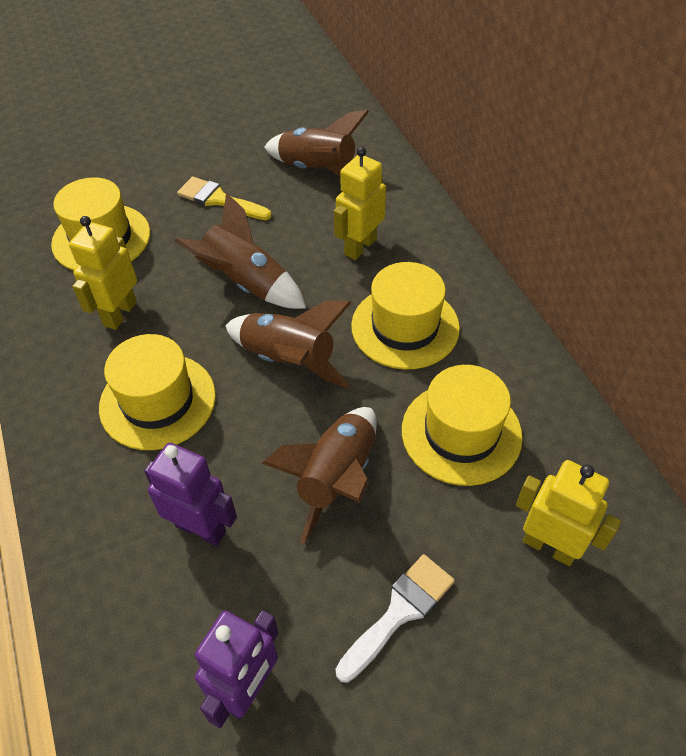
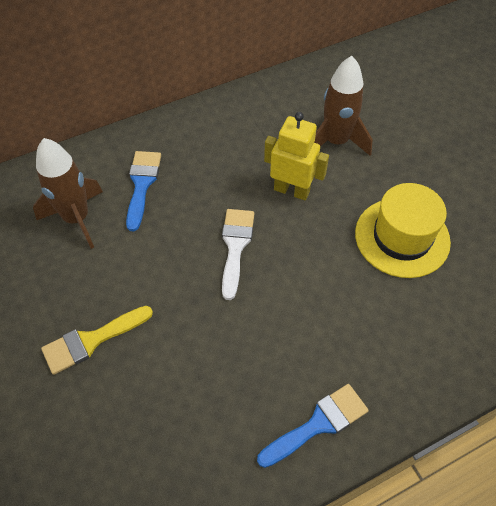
blue brush: 0 -> 2
brown rocket: 4 -> 2
purple robot: 2 -> 0
yellow hat: 4 -> 1
yellow robot: 3 -> 1

